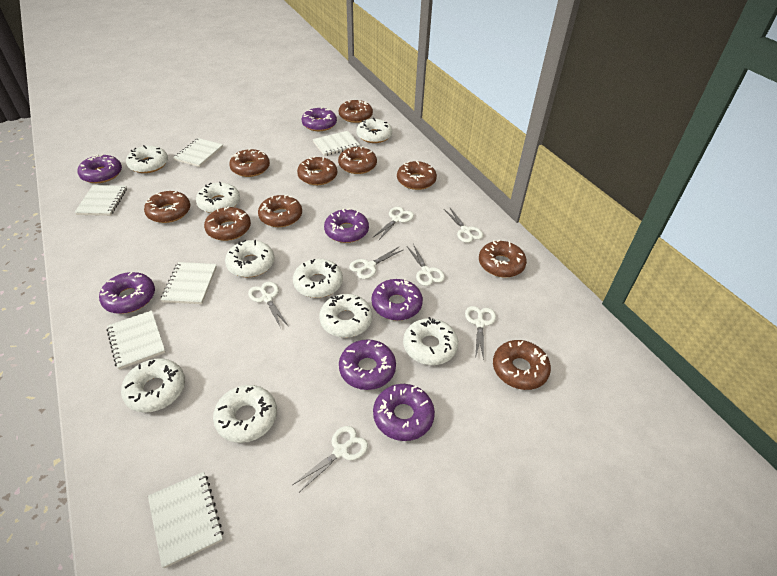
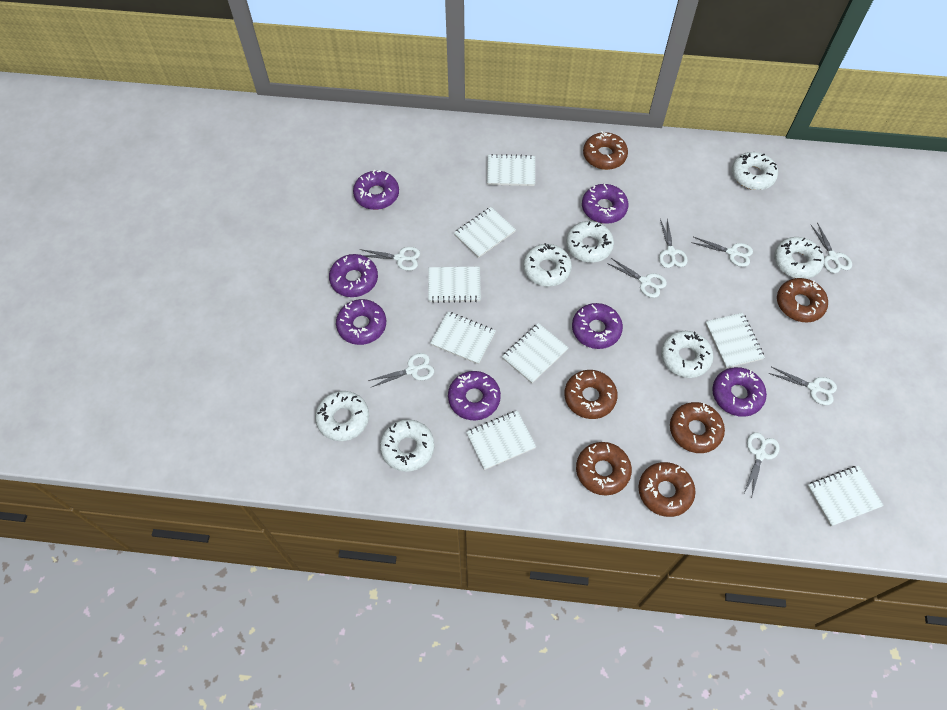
brown donut: 10 -> 6
white donut: 9 -> 7
white notebook: 6 -> 8
white scissors: 7 -> 8

